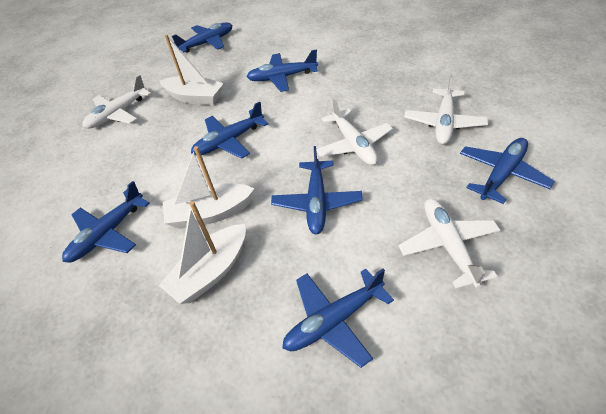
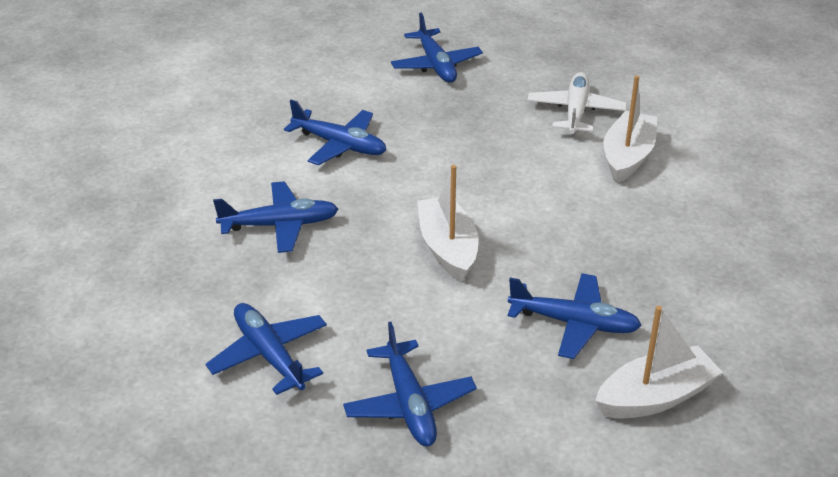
blue plane: 7 -> 6
white plane: 4 -> 1

